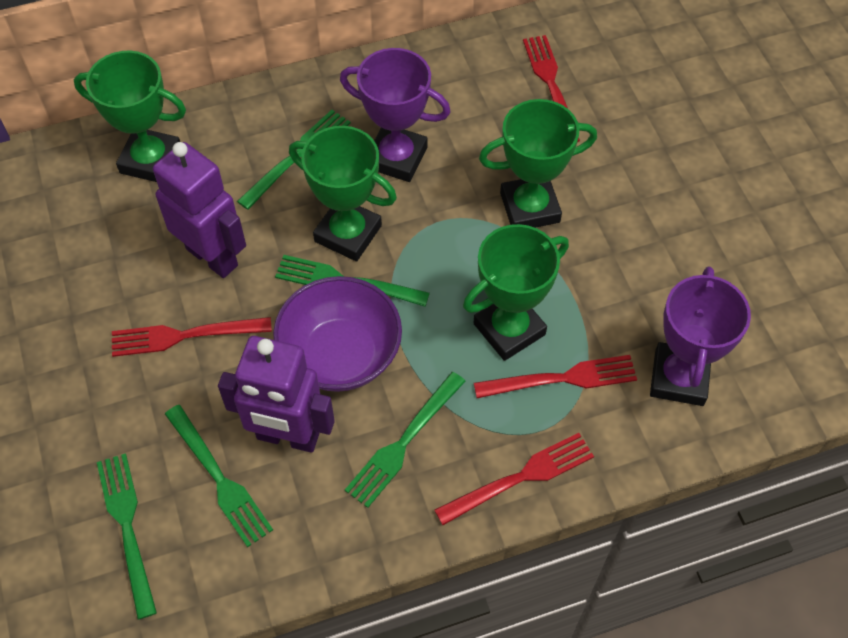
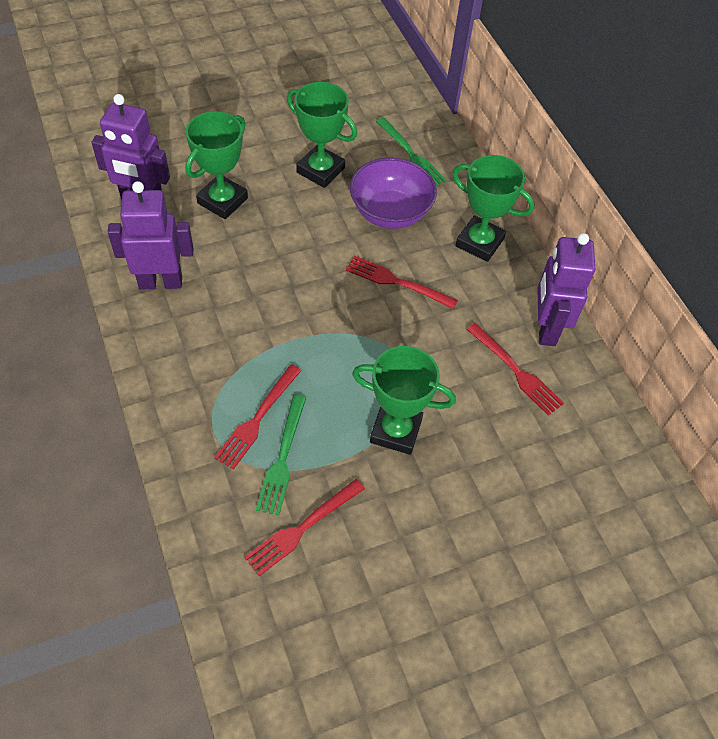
green fork: 5 -> 2
purple robot: 2 -> 3
purple trophy: 2 -> 0

